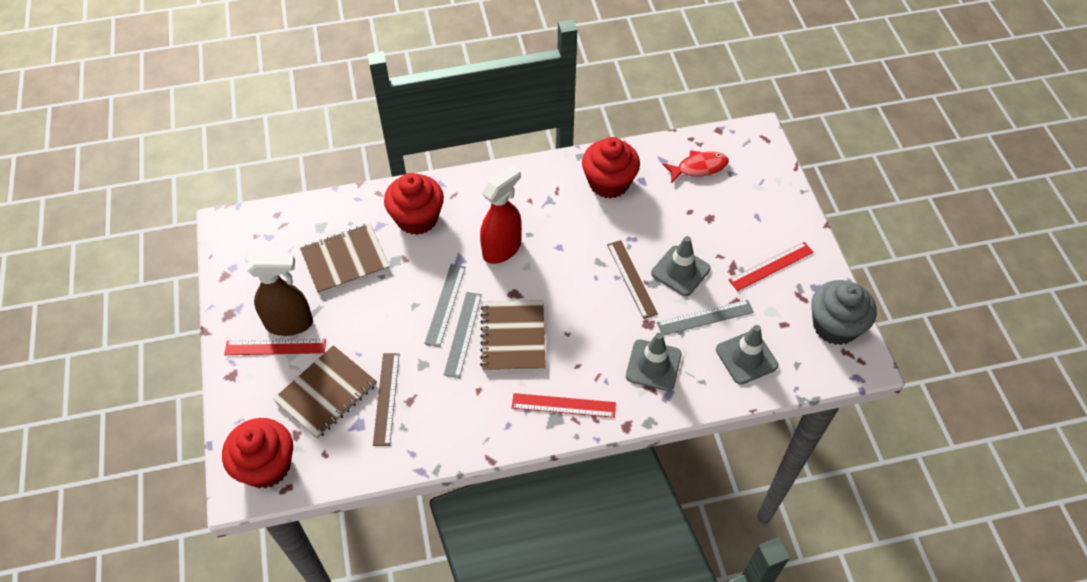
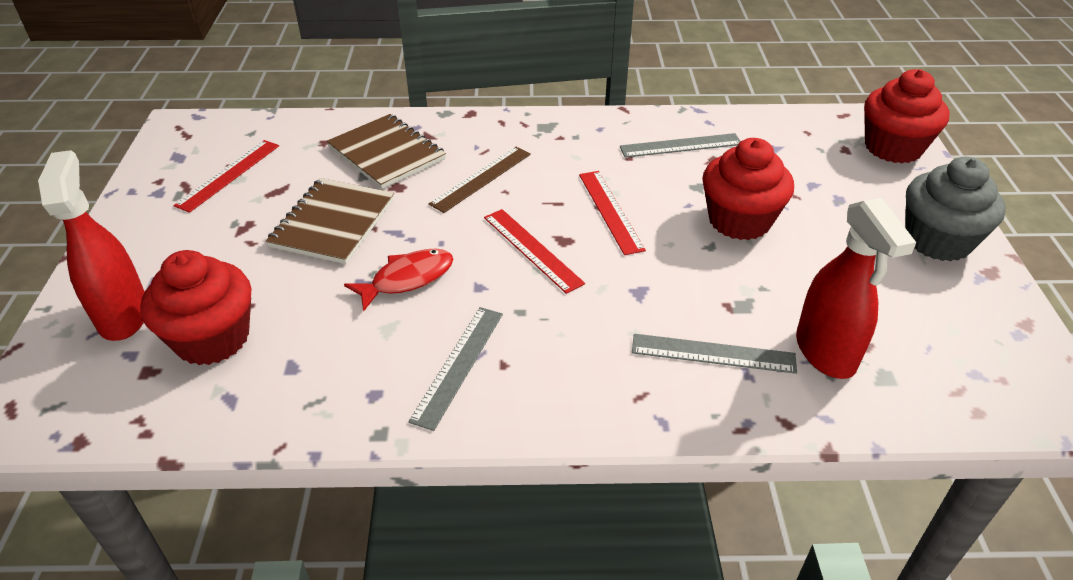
brown notebook: 3 -> 2
brown ruler: 2 -> 1
brown spray bottle: 1 -> 0
grey traffic cone: 3 -> 0
red spray bottle: 1 -> 2

